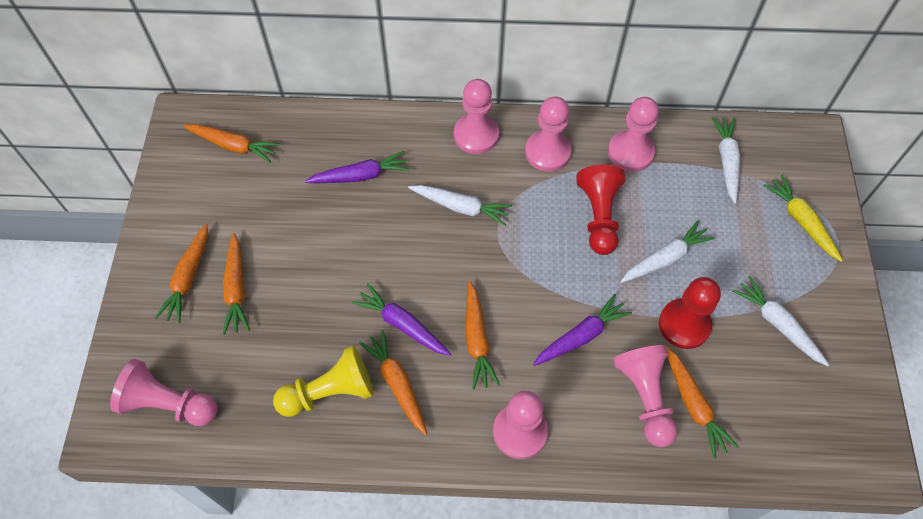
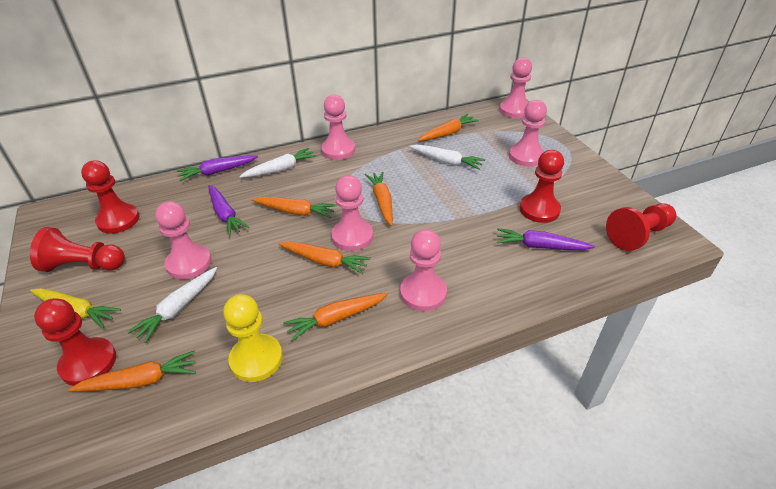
red pawn: 2 -> 5
white carrot: 4 -> 3

